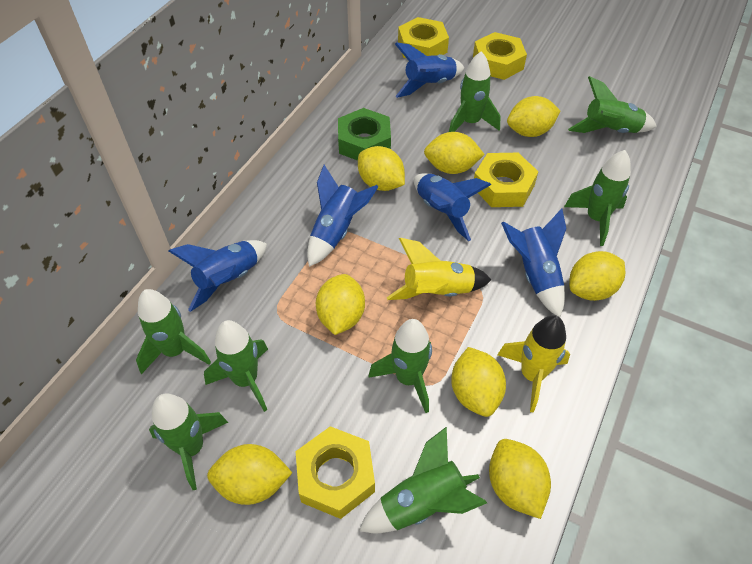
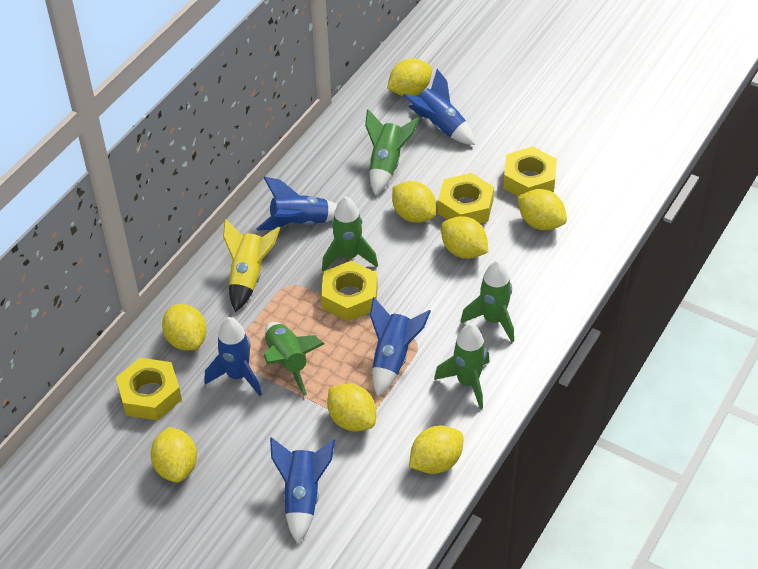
green nut: 1 -> 0
green rocket: 8 -> 5
yellow rocket: 2 -> 1

